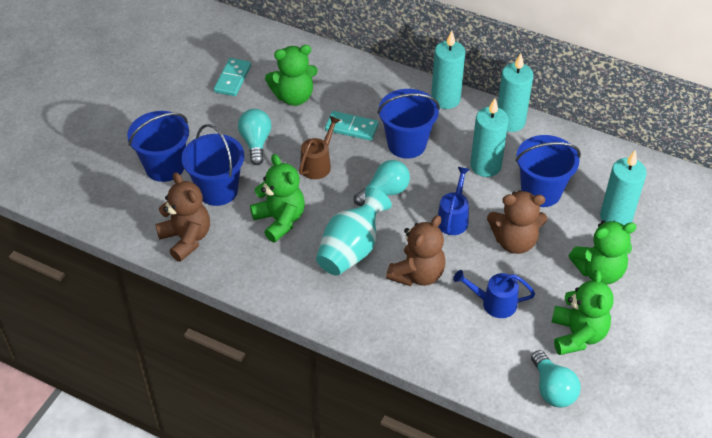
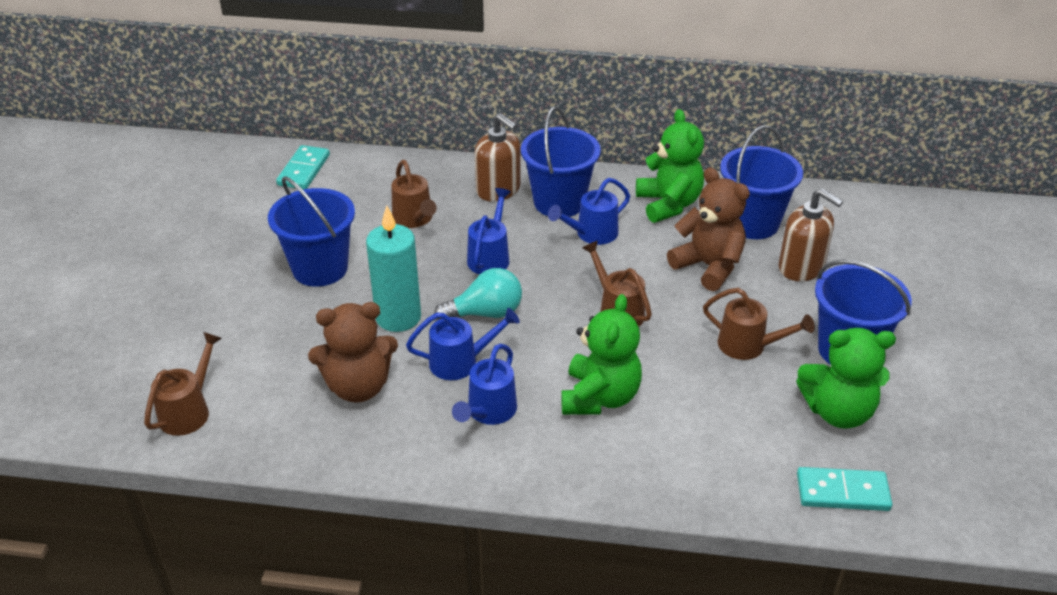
blue watering can: 2 -> 4
brown soap dispenser: 0 -> 2
brown teddy bear: 3 -> 2
brown watering can: 1 -> 4
green teddy bear: 4 -> 3
turquoise candle: 4 -> 1
turquoise light bulb: 3 -> 1
turquoise vase: 1 -> 0

